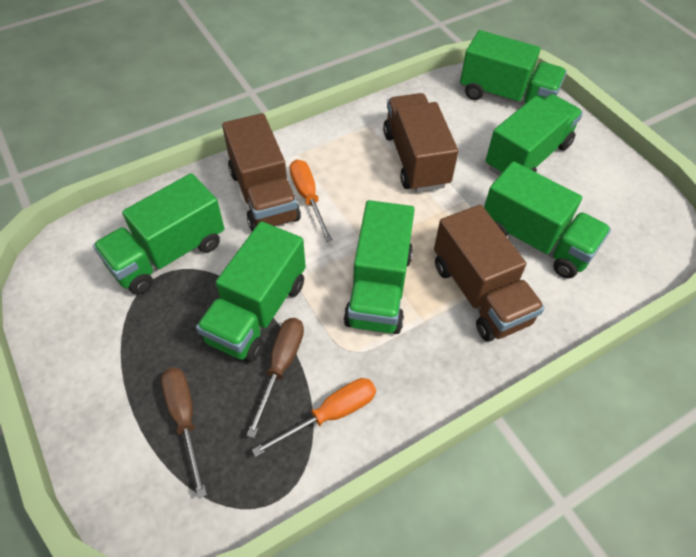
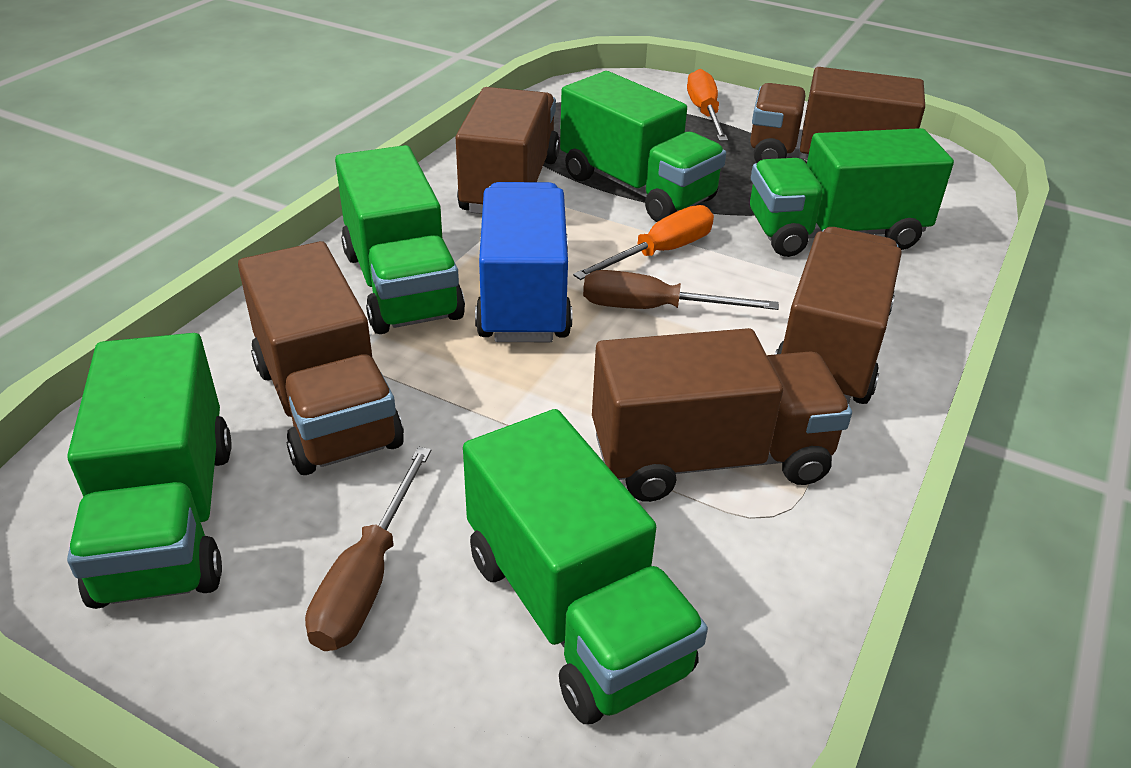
blue truck: 0 -> 1
brown truck: 3 -> 5
green truck: 6 -> 5

